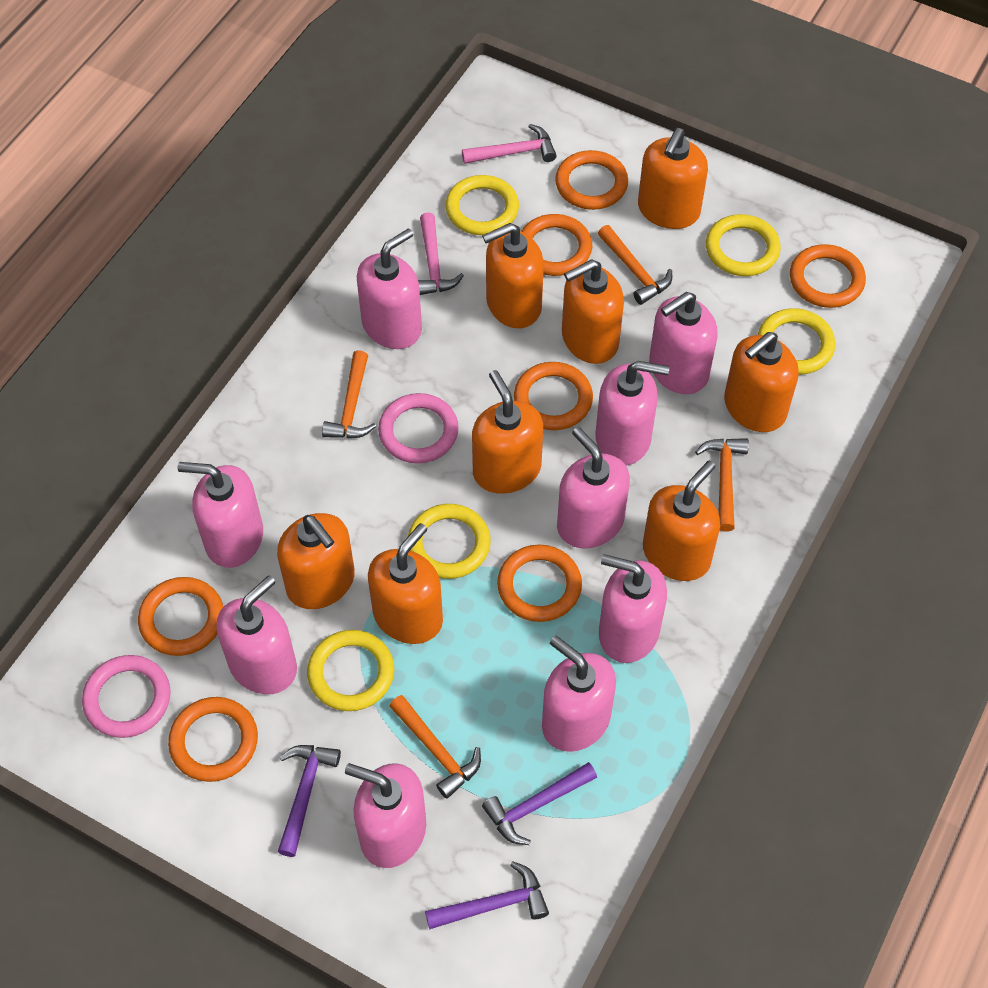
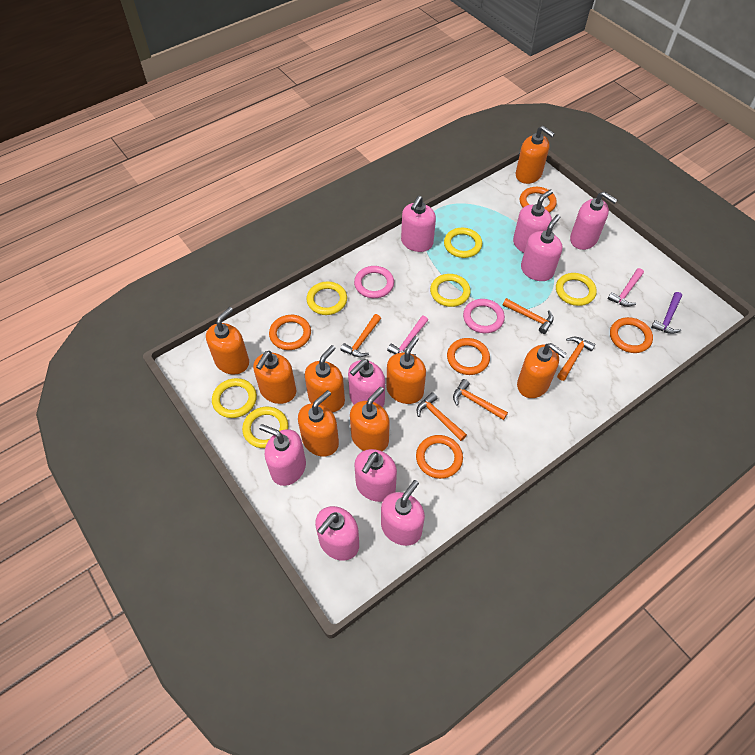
orange hammer: 4 -> 5
orange ring: 7 -> 5
purple hammer: 3 -> 1
yellow ring: 5 -> 6

